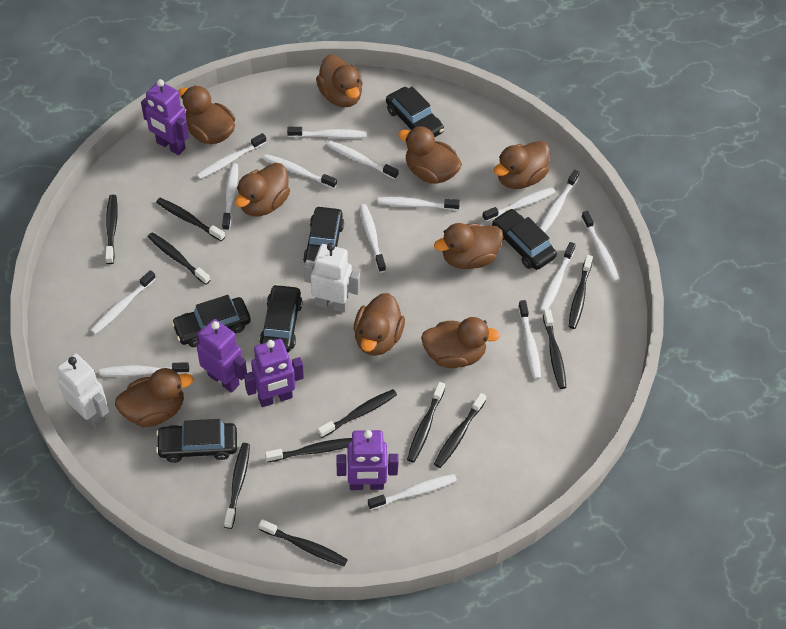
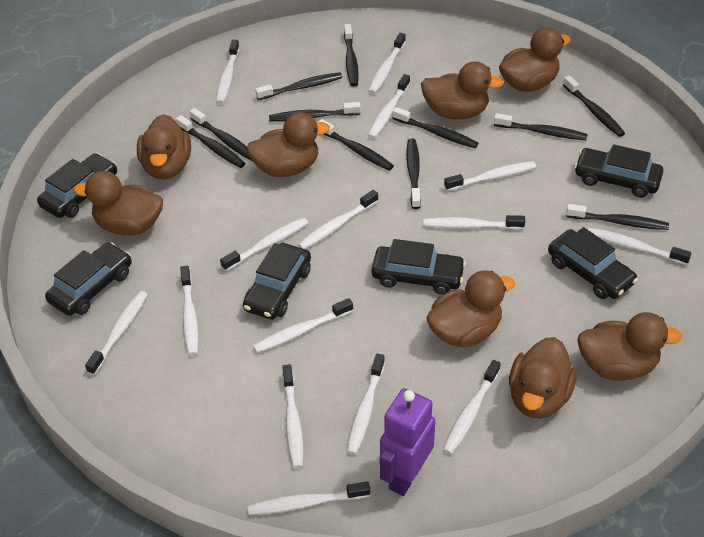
brown duck: 9 -> 8
purple robot: 4 -> 1
white robot: 2 -> 0

